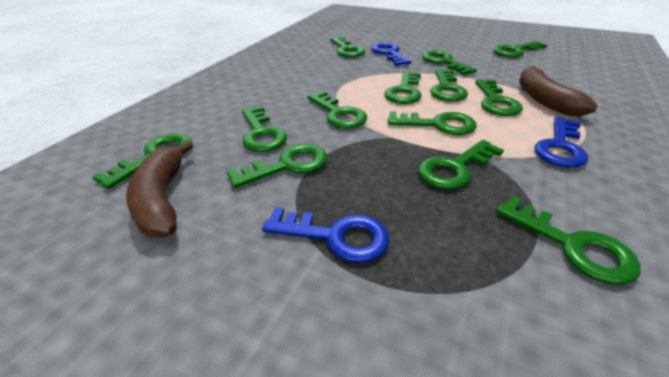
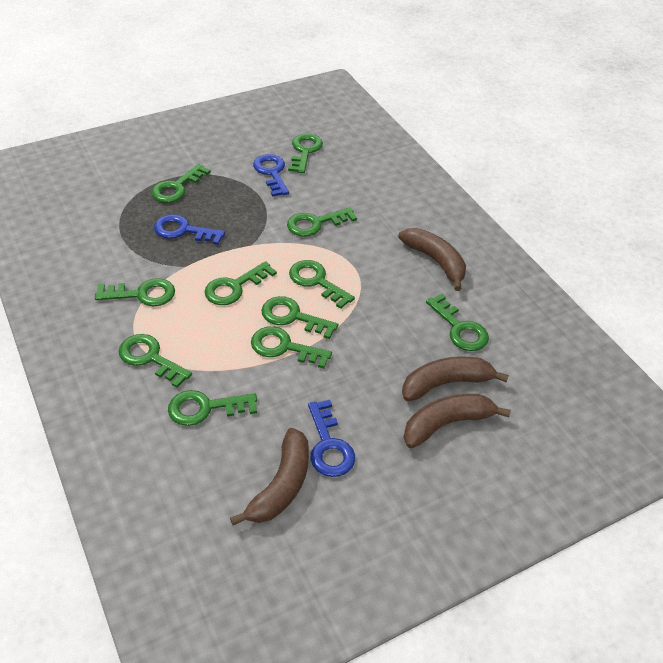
brown banana: 2 -> 4
green key: 13 -> 11

